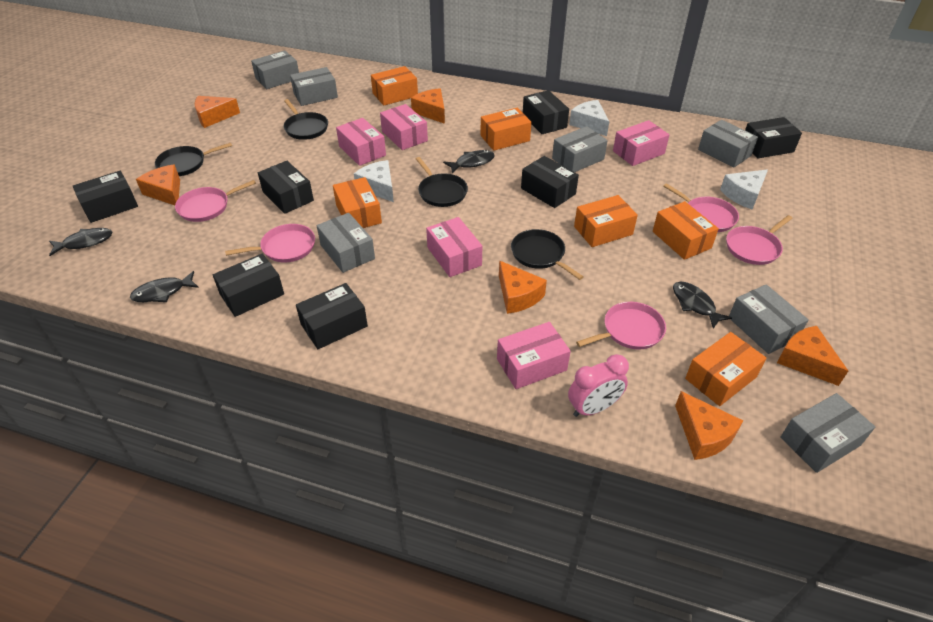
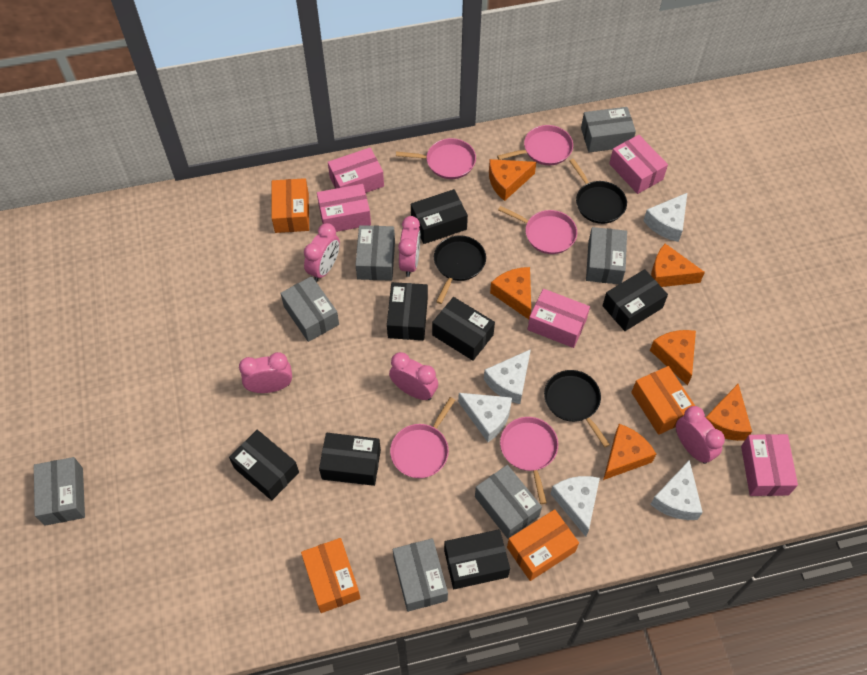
black fish: 4 -> 0
black pan: 4 -> 3
orange box: 6 -> 4
pink clock: 1 -> 5
white cheese: 3 -> 5

